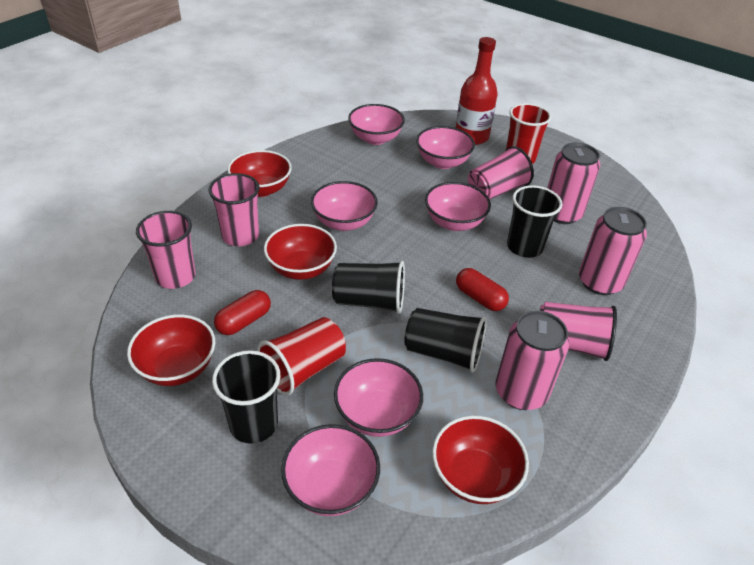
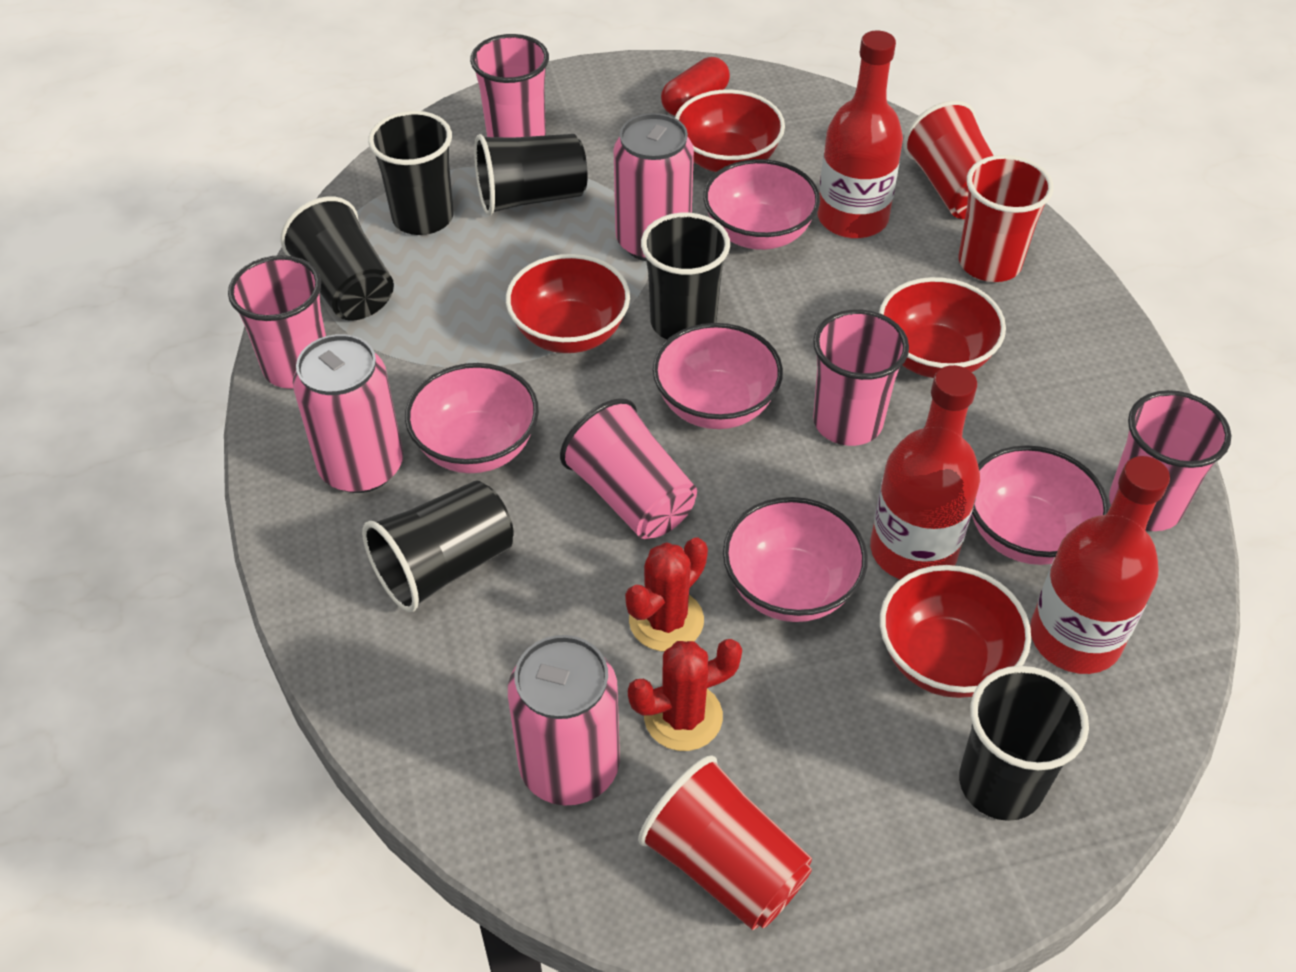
black cup: 4 -> 6
pink bowl: 6 -> 5
pink cup: 4 -> 5
red bottle: 1 -> 3
red cactus: 0 -> 2
red capsule: 2 -> 1
red cup: 2 -> 3

